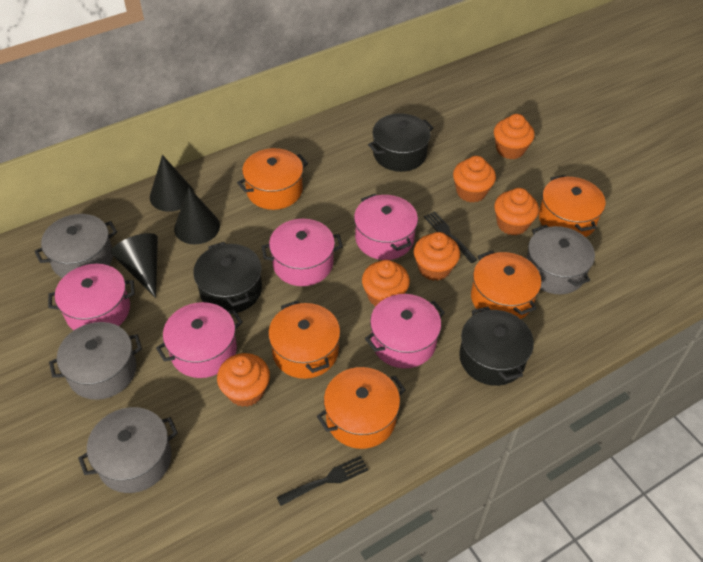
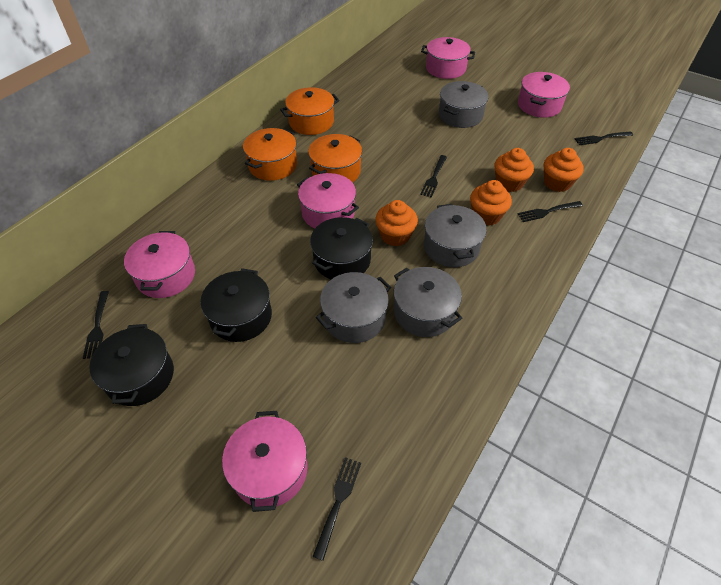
black cone: 3 -> 0
black fork: 2 -> 5
orange cupcake: 6 -> 4
orange pot: 5 -> 3

